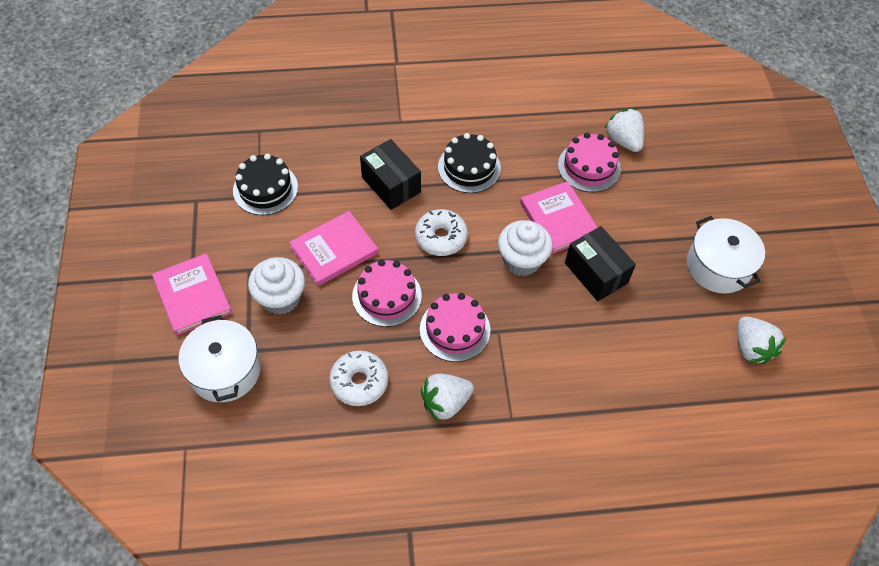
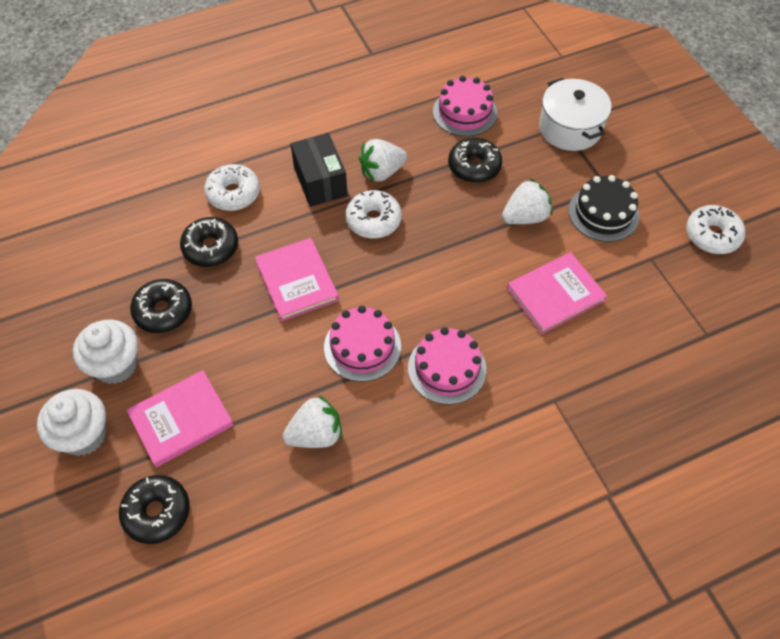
black box: 2 -> 1
black cake: 2 -> 1
black donut: 0 -> 4
white donut: 2 -> 3
white pot: 2 -> 1

